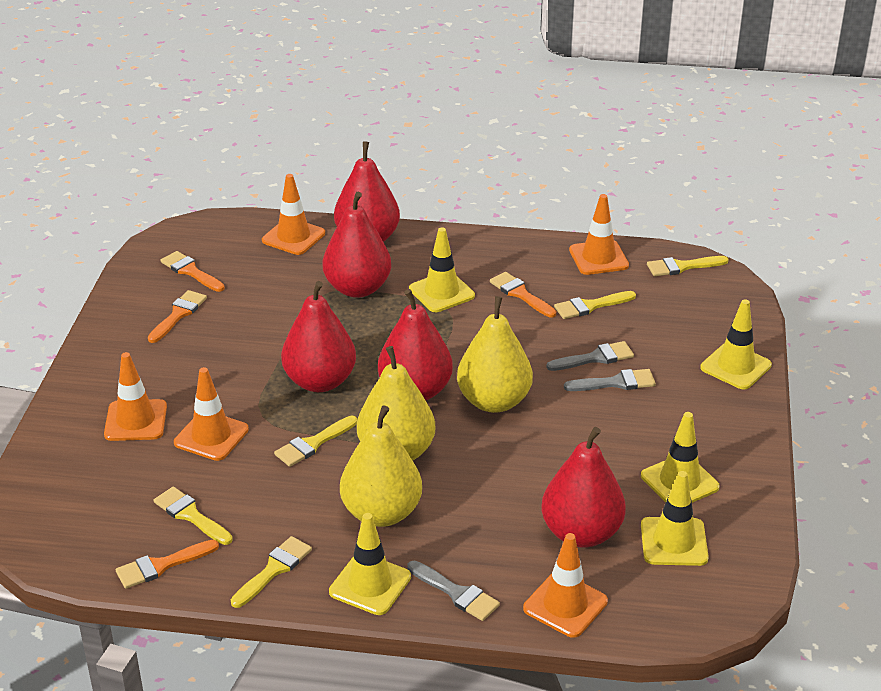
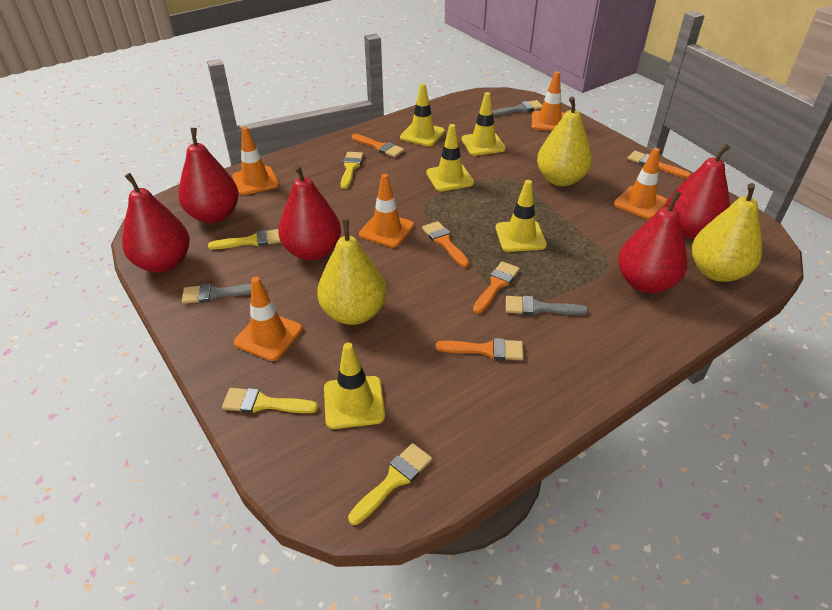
orange brush: 4 -> 5
yellow brush: 5 -> 4

